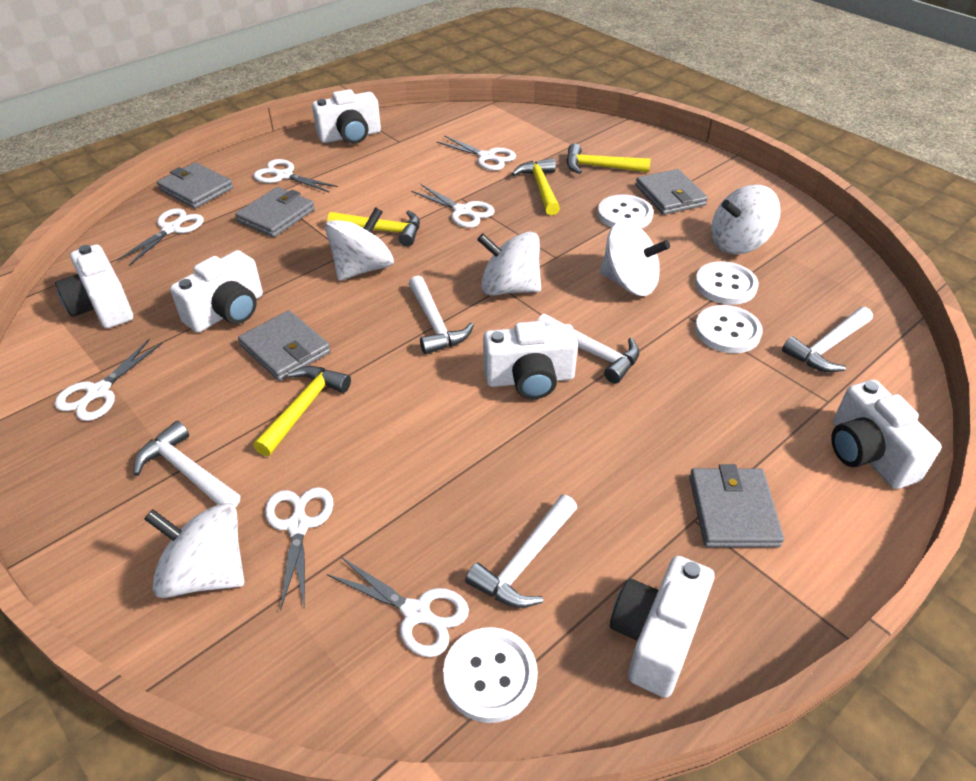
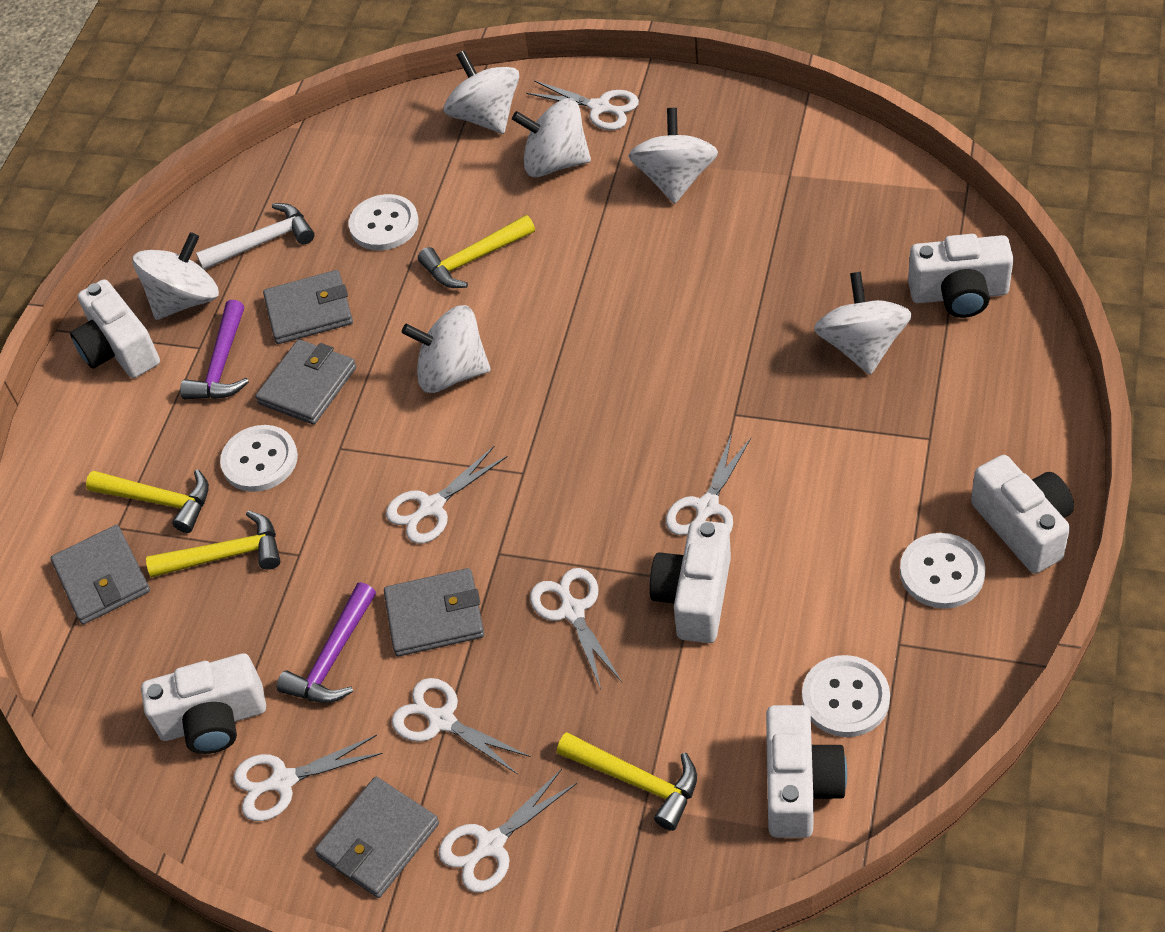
purple hammer: 0 -> 2
white hammer: 5 -> 1
white spinning top: 5 -> 6

